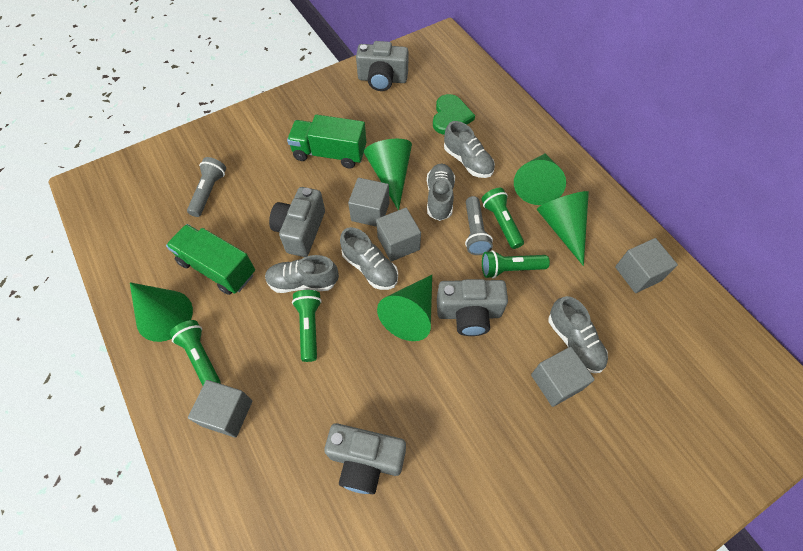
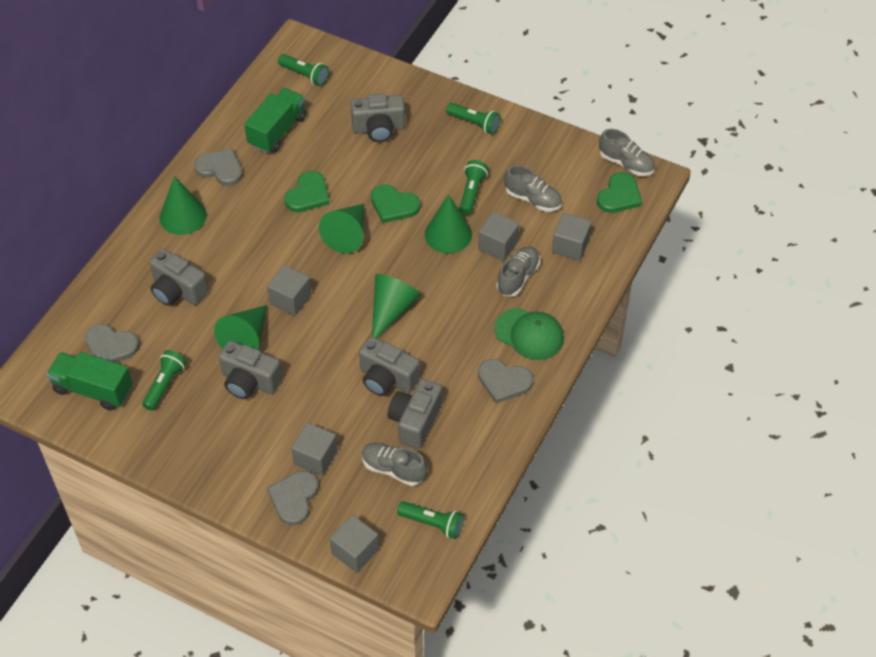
green cap: 0 -> 1
green flashlight: 4 -> 5
green heart: 1 -> 3
grey camera: 4 -> 5
grey flashlight: 2 -> 0
grey heart: 0 -> 4
grey shoe: 5 -> 4

